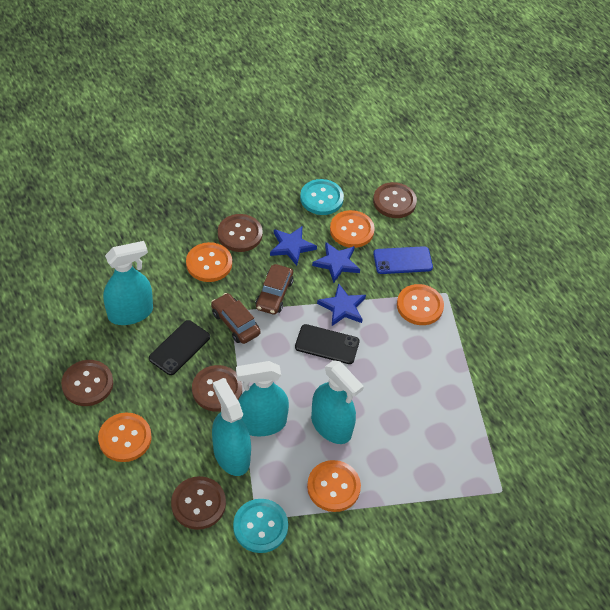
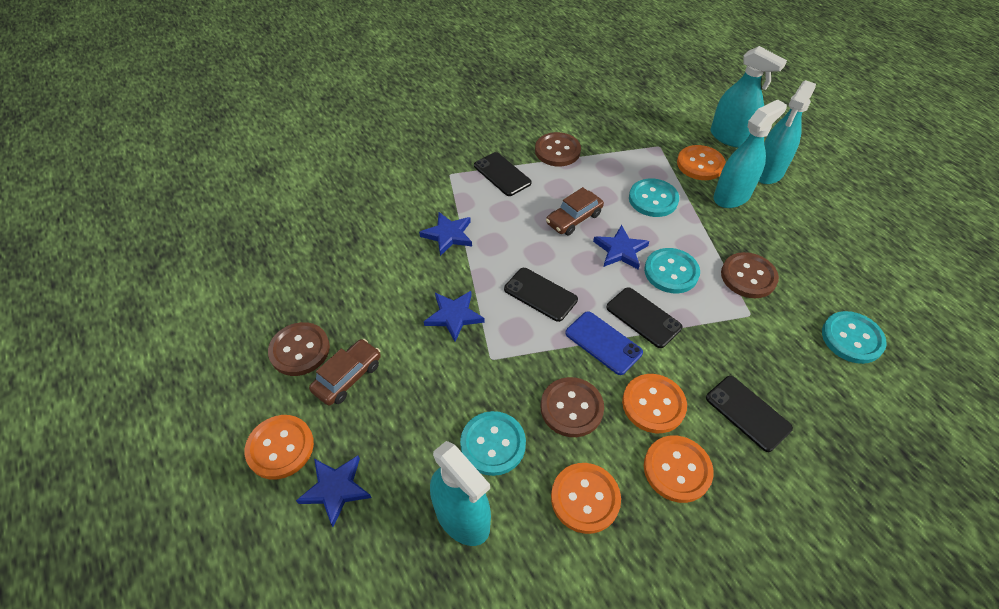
black phone: 2 -> 4
blue star: 3 -> 4
brown button: 5 -> 4
turquoise button: 2 -> 4

